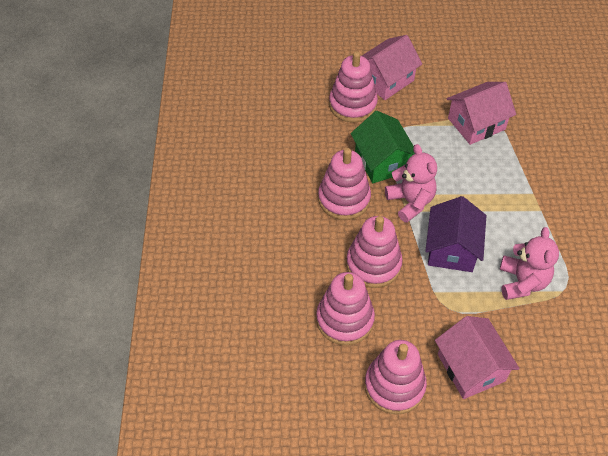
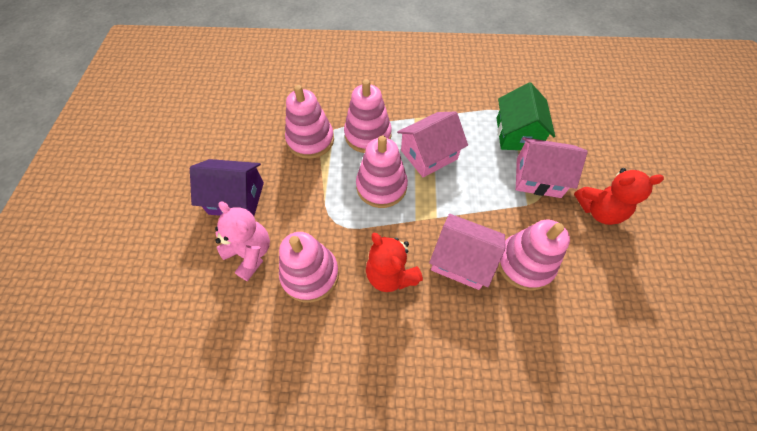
pink teddy bear: 2 -> 1
red teddy bear: 0 -> 2

